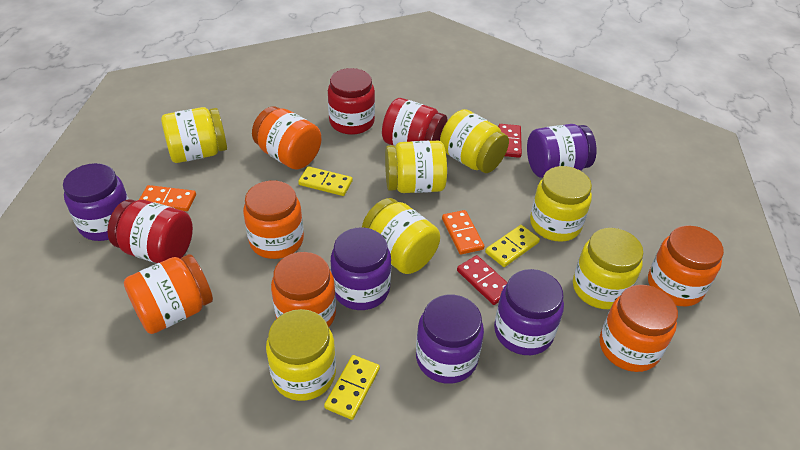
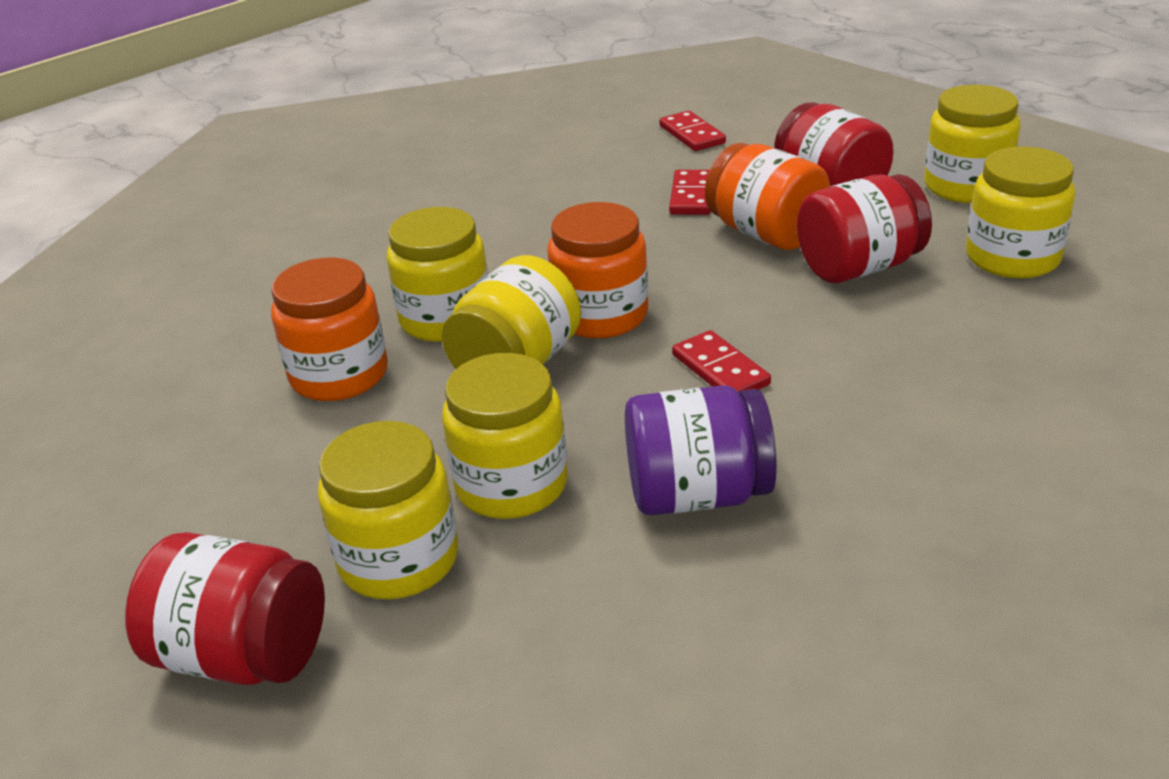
orange domino: 2 -> 0
orange jar: 6 -> 3
purple jar: 5 -> 1
red domino: 2 -> 3
yellow domino: 3 -> 0
yellow jar: 7 -> 6

